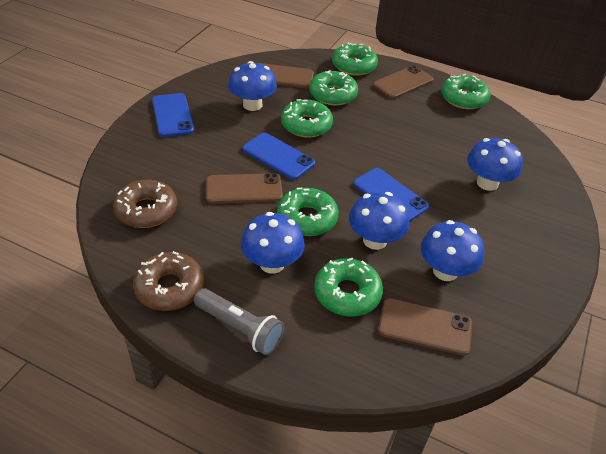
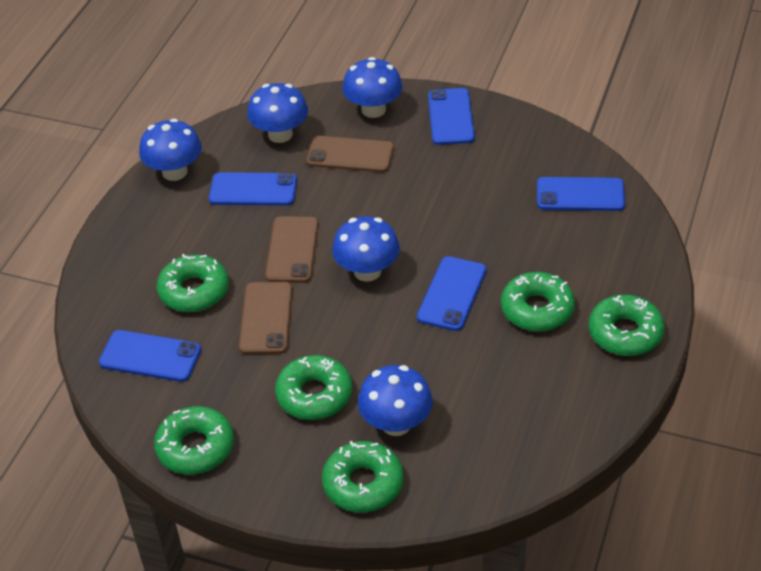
blue phone: 3 -> 5
brown donut: 2 -> 0
brown phone: 4 -> 3
grey flashlight: 1 -> 0

